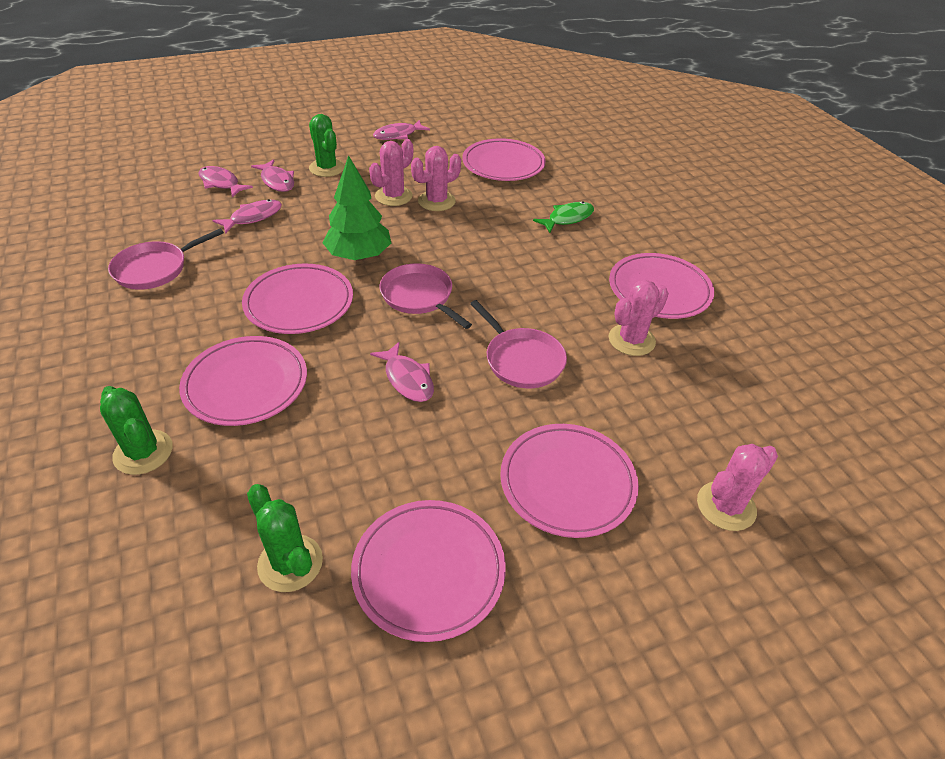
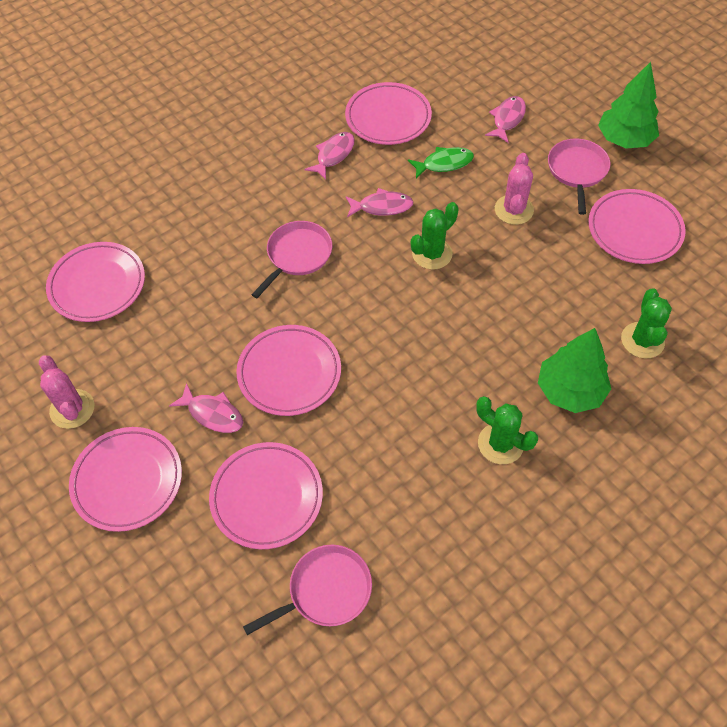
green tree: 1 -> 2
pink cactus: 4 -> 2
pink fish: 5 -> 4

